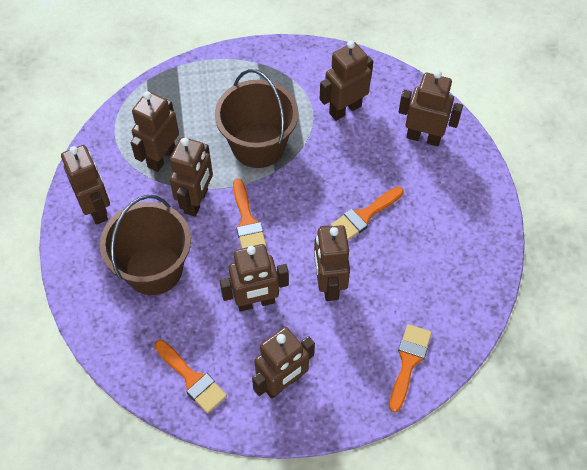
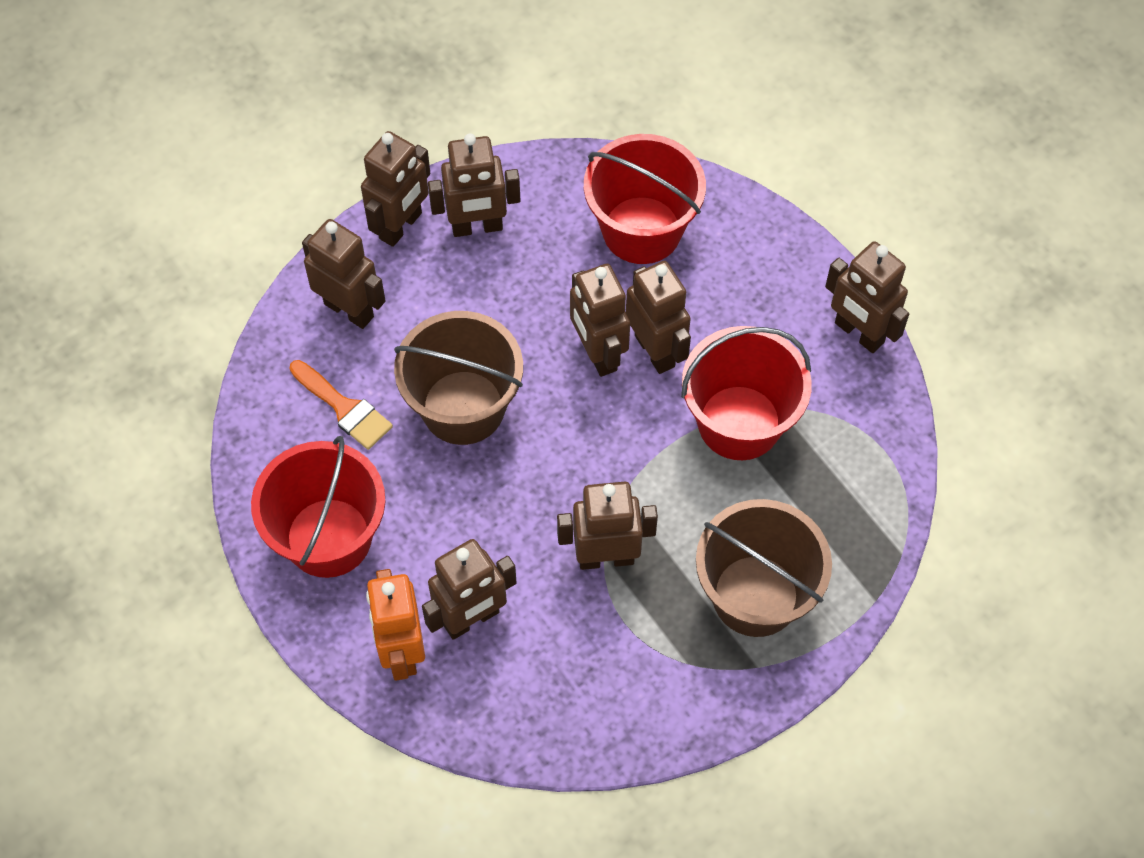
orange brush: 4 -> 1
orange robot: 0 -> 1
red bucket: 0 -> 3

